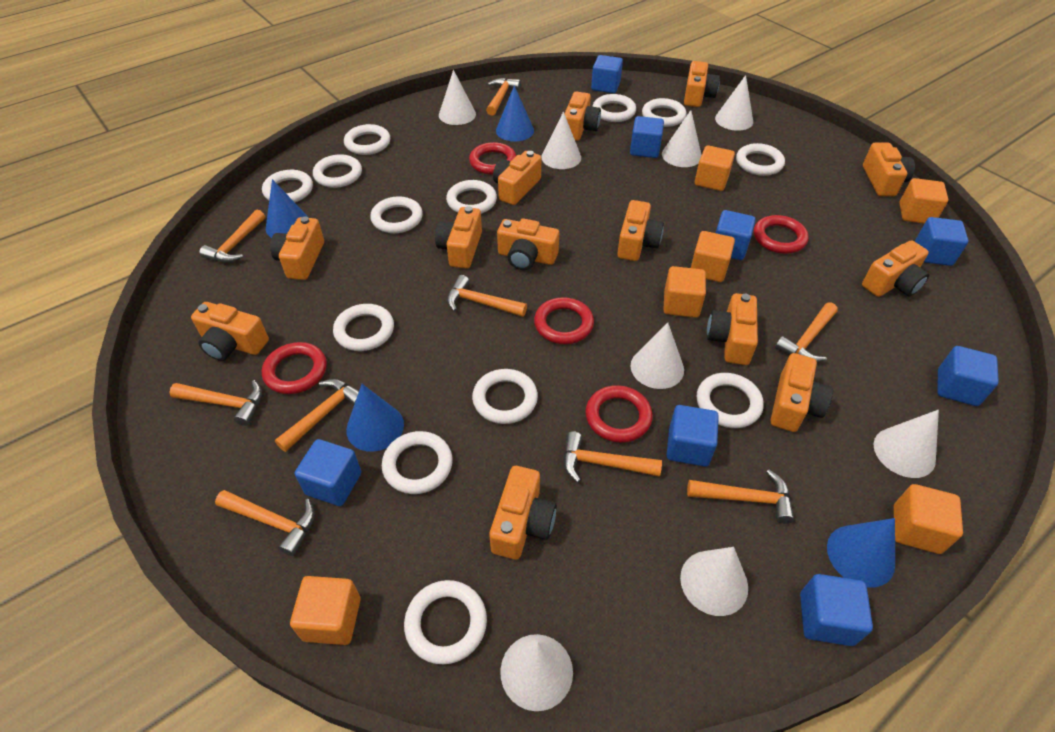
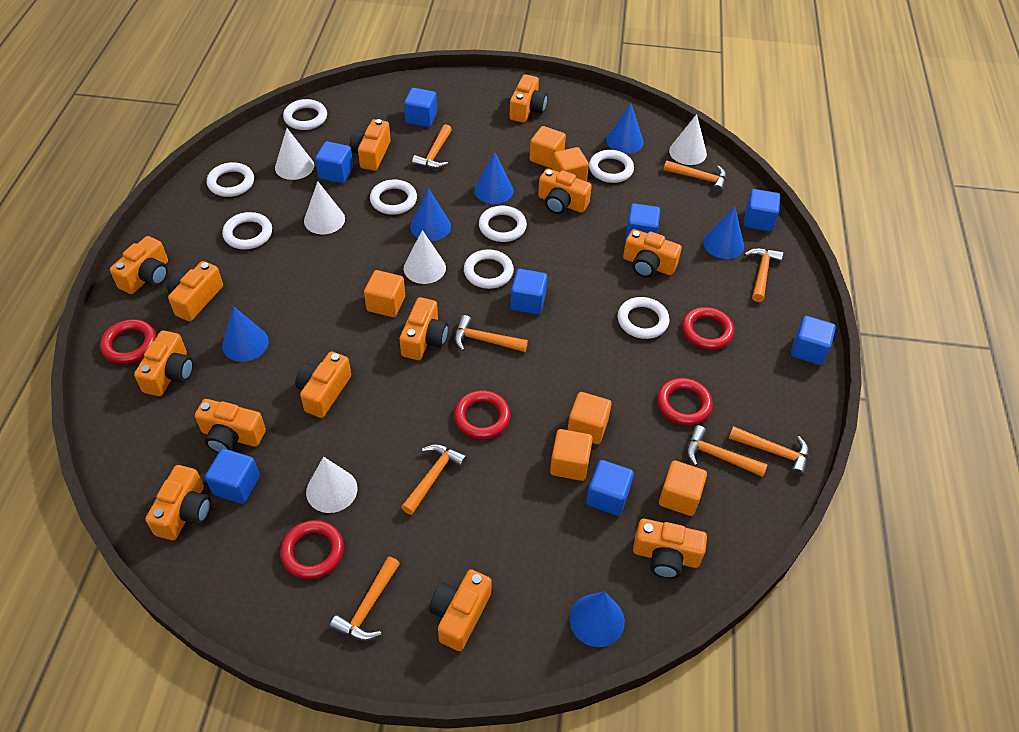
blue cone: 4 -> 6
orange hammer: 9 -> 8
white cone: 8 -> 5
white ring: 13 -> 8

